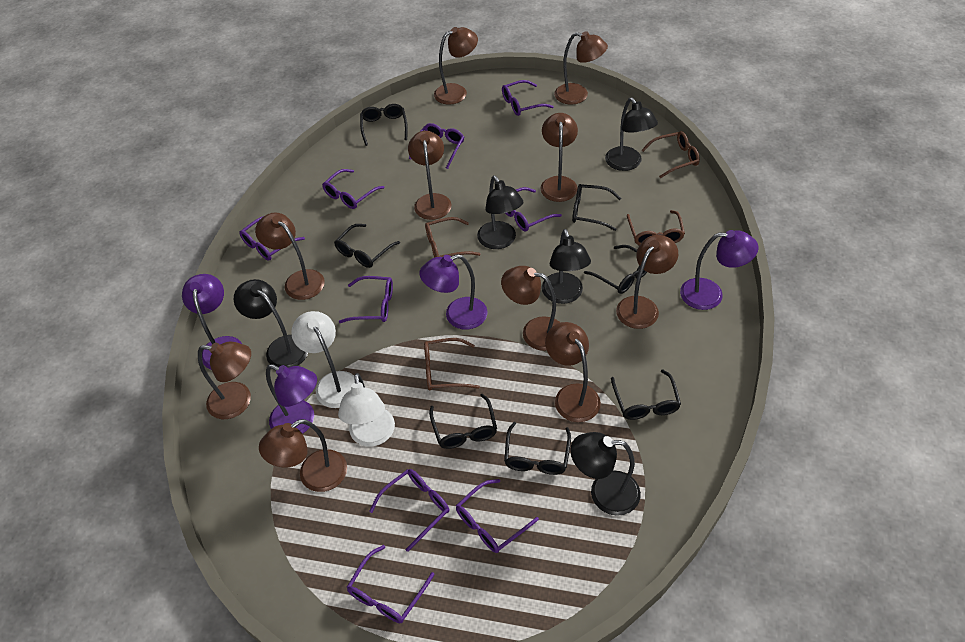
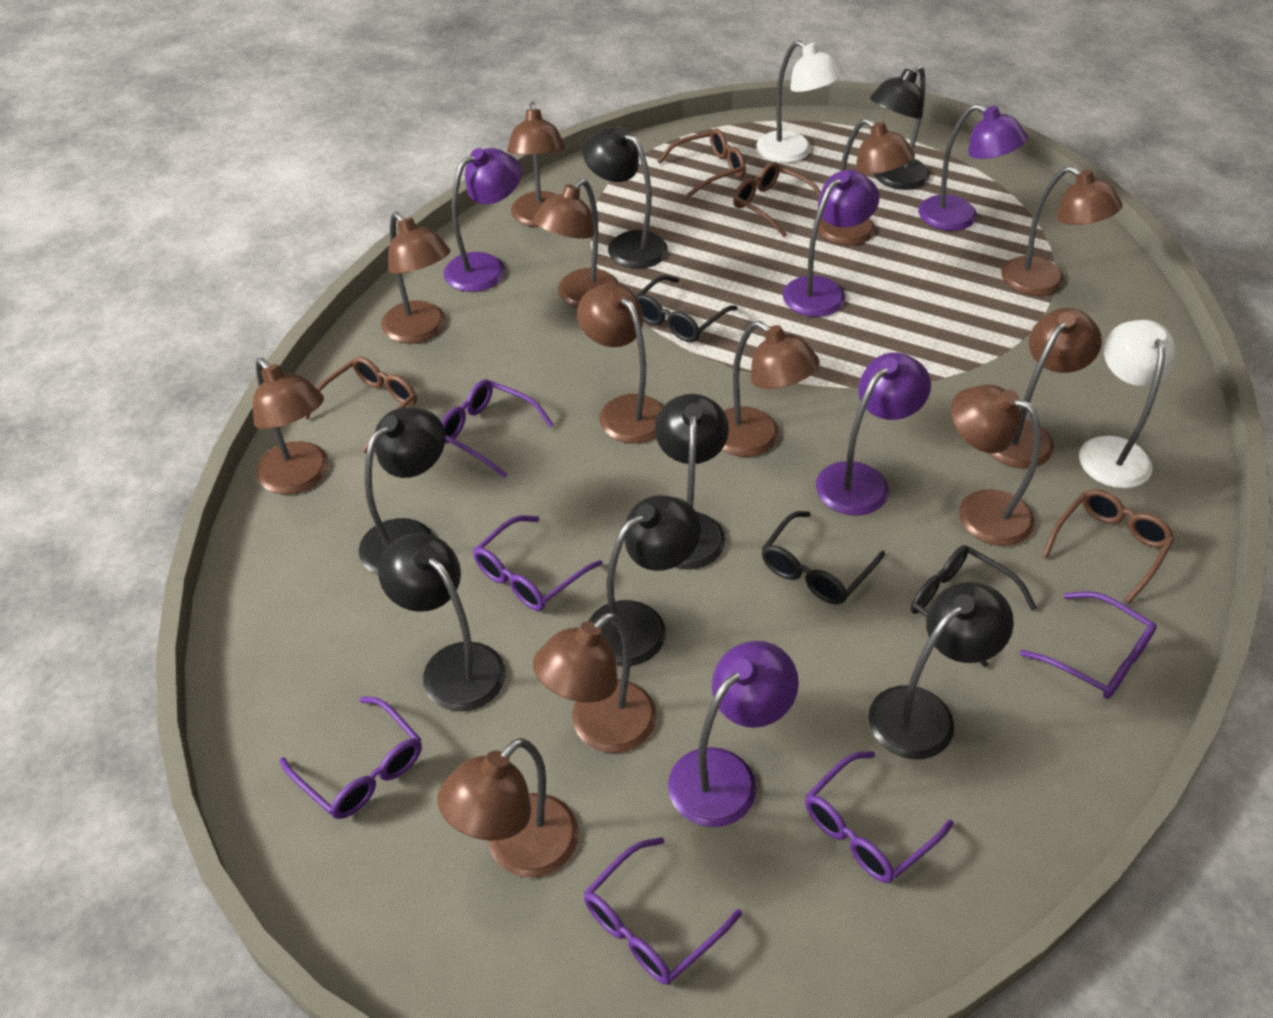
black glasses: 7 -> 3
black lamp: 5 -> 7
brown lamp: 10 -> 12
purple glasses: 9 -> 6
purple lamp: 4 -> 5

